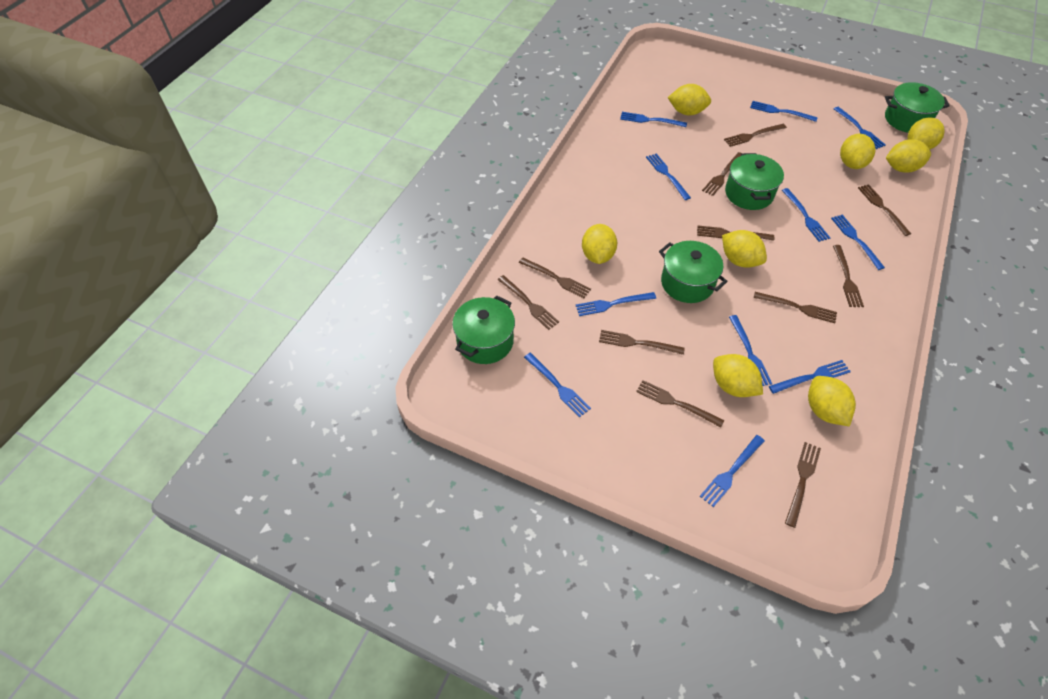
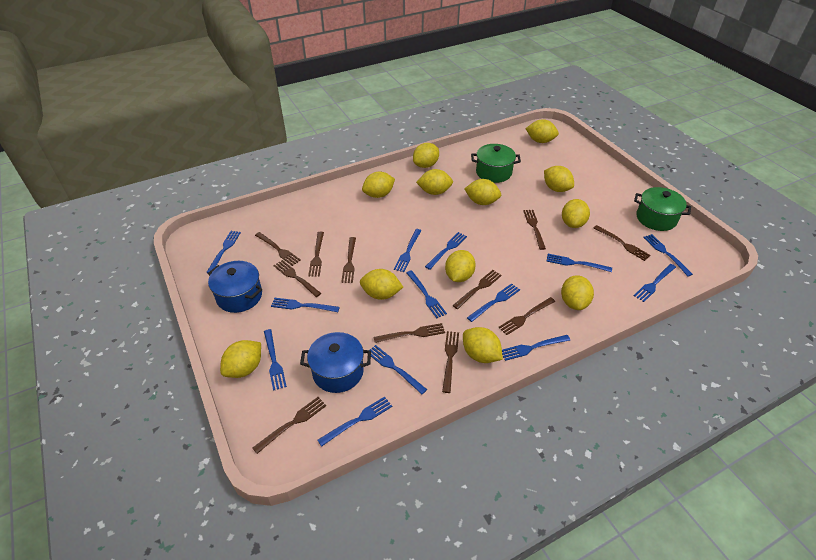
blue fork: 11 -> 13
blue pot: 0 -> 2
green pot: 4 -> 2
yellow lemon: 8 -> 12

